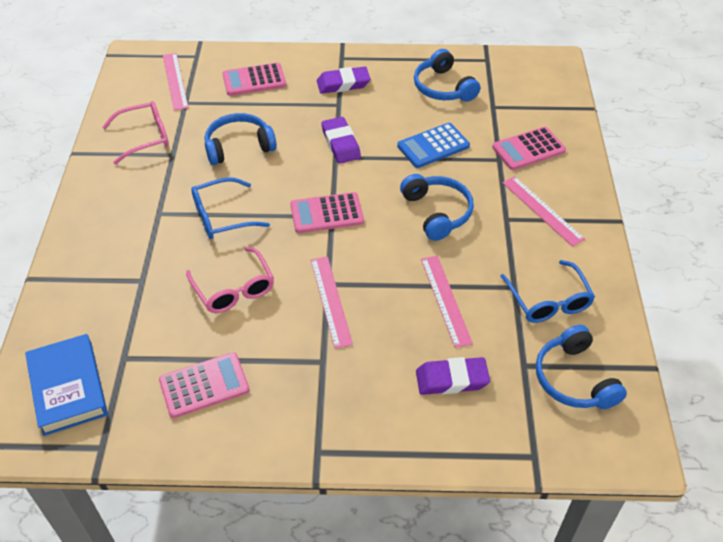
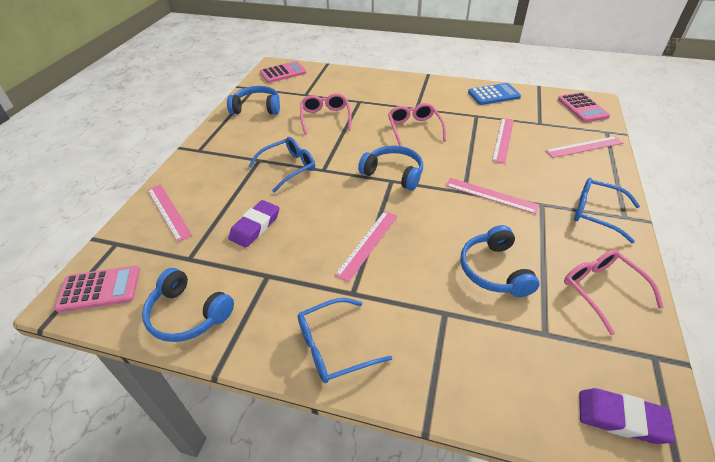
blue book: 1 -> 0
blue glasses: 2 -> 3
pink calculator: 4 -> 3
pink glasses: 2 -> 3
pink ruler: 4 -> 5
purple eraser: 3 -> 2

